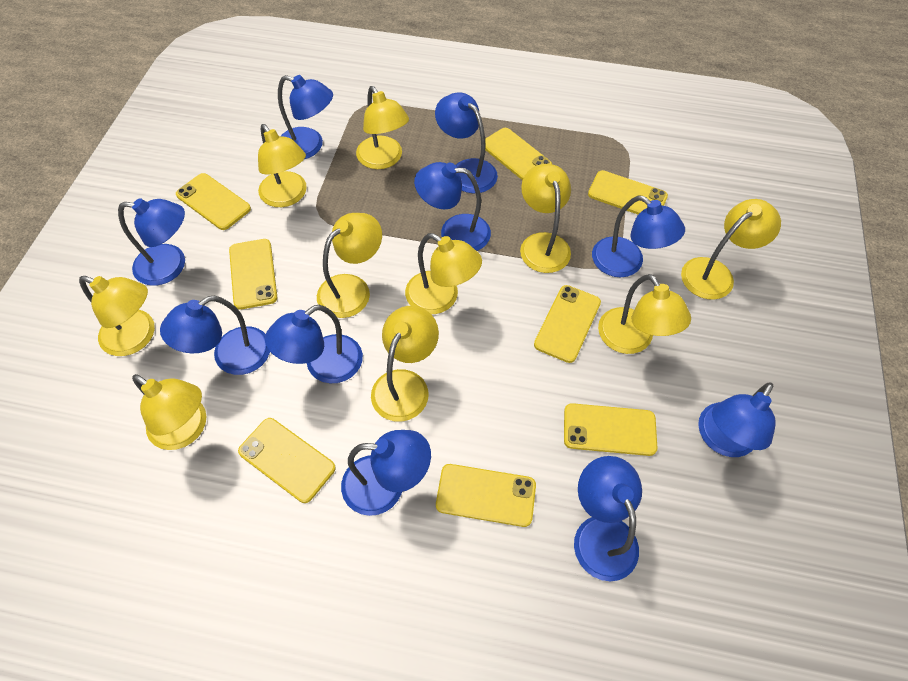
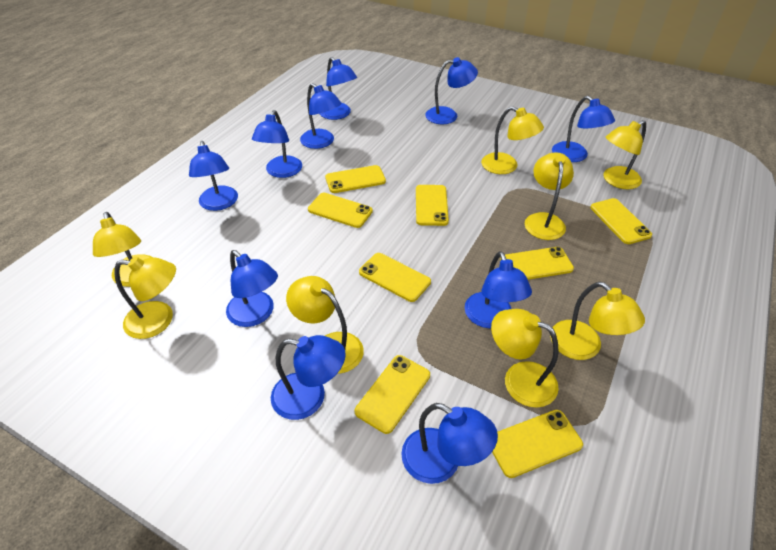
yellow lamp: 10 -> 8

